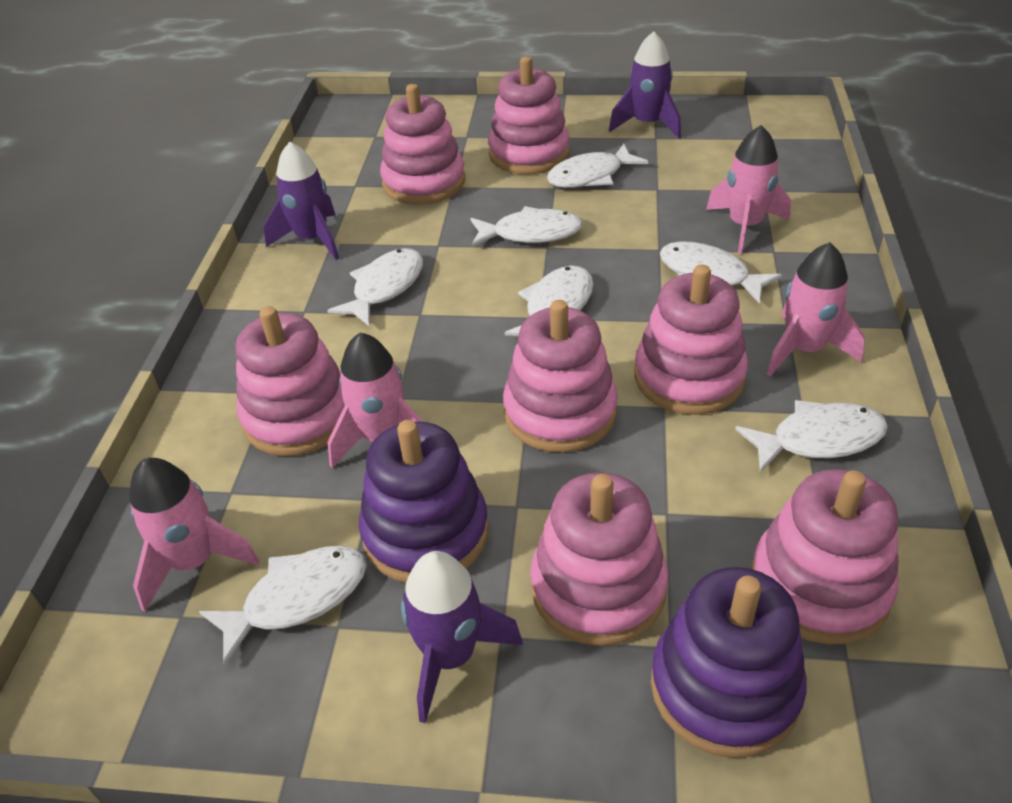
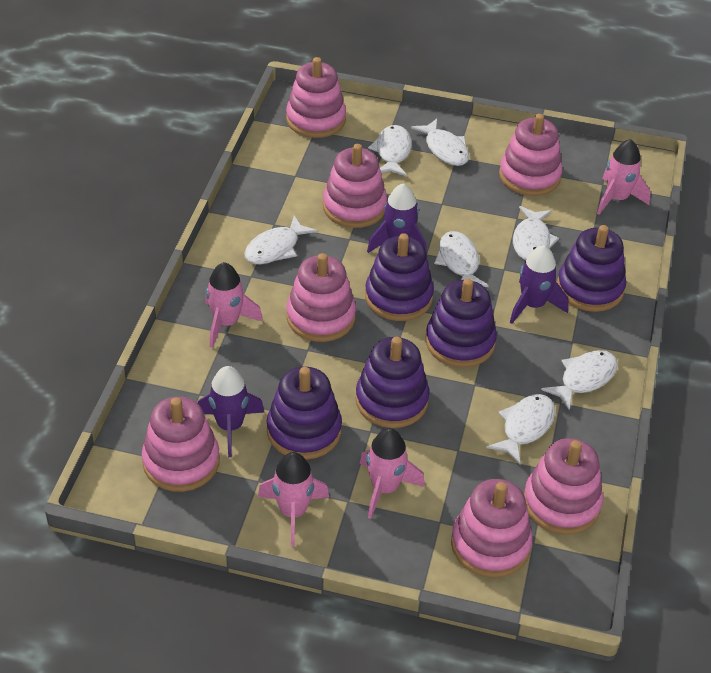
purple stacking toy: 2 -> 5

